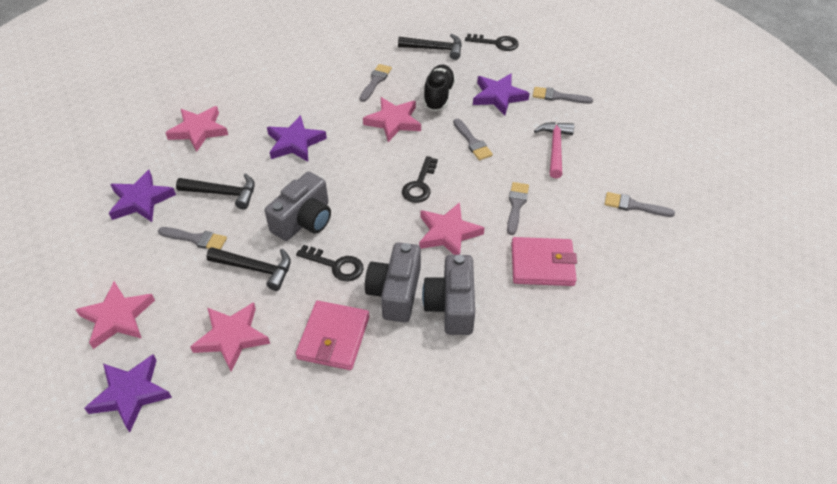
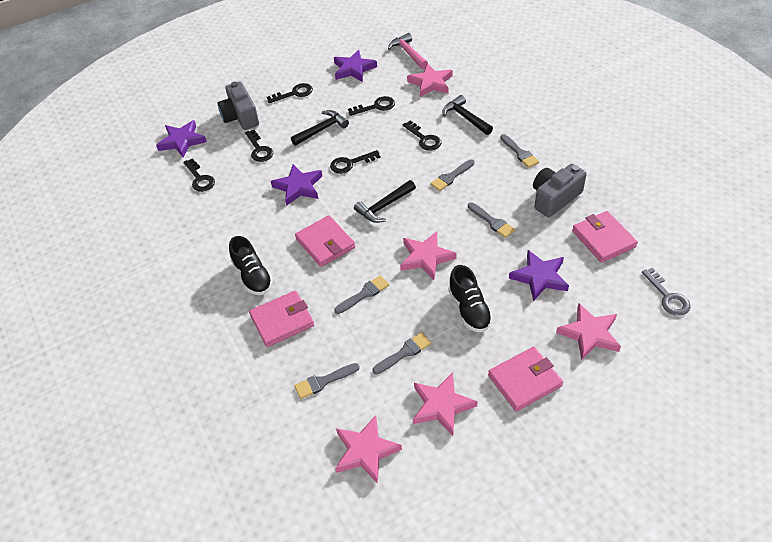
black key: 3 -> 6
black shoe: 1 -> 2
grey camera: 3 -> 2
grey key: 0 -> 1
pink wallet: 2 -> 4

